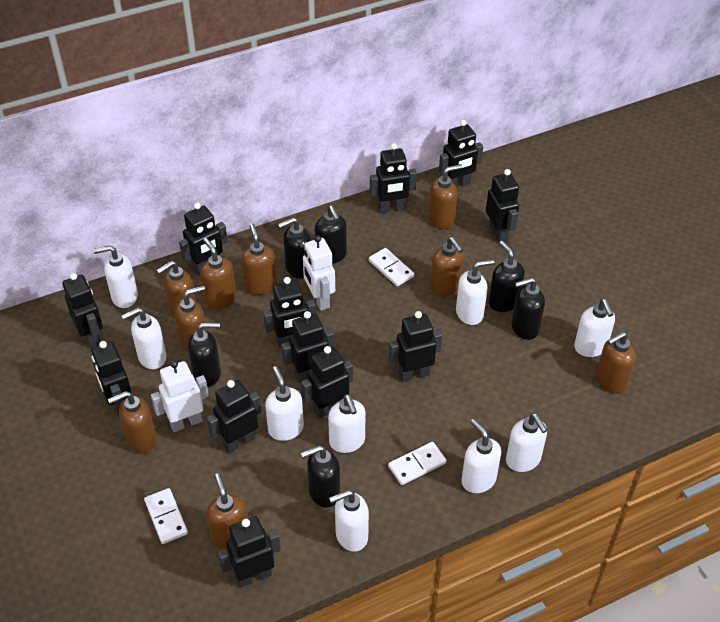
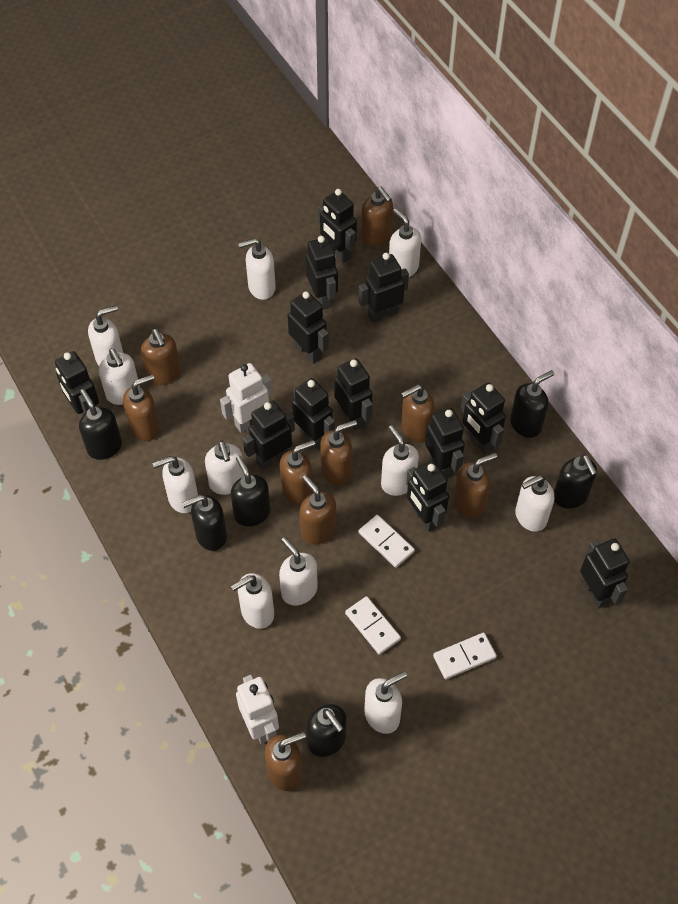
white soap dispenser: 9 -> 11

